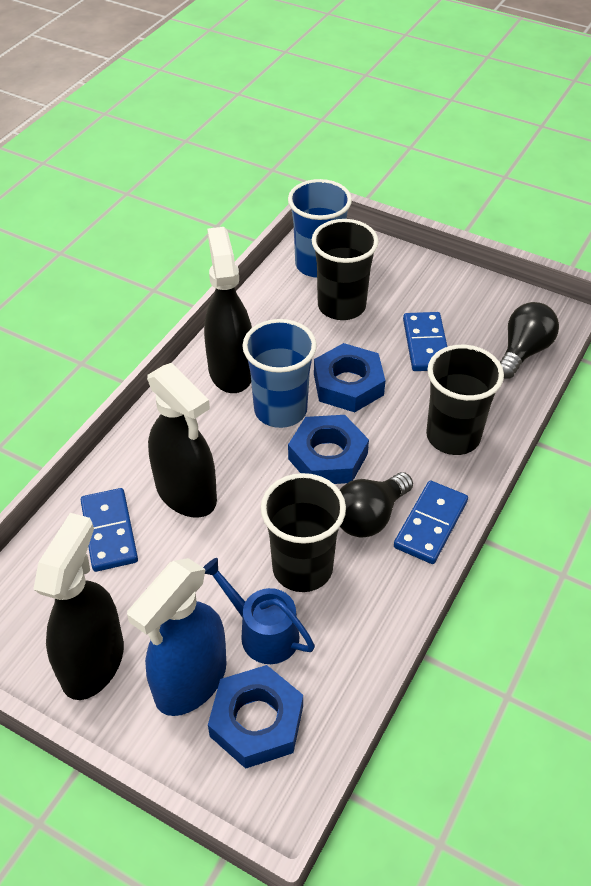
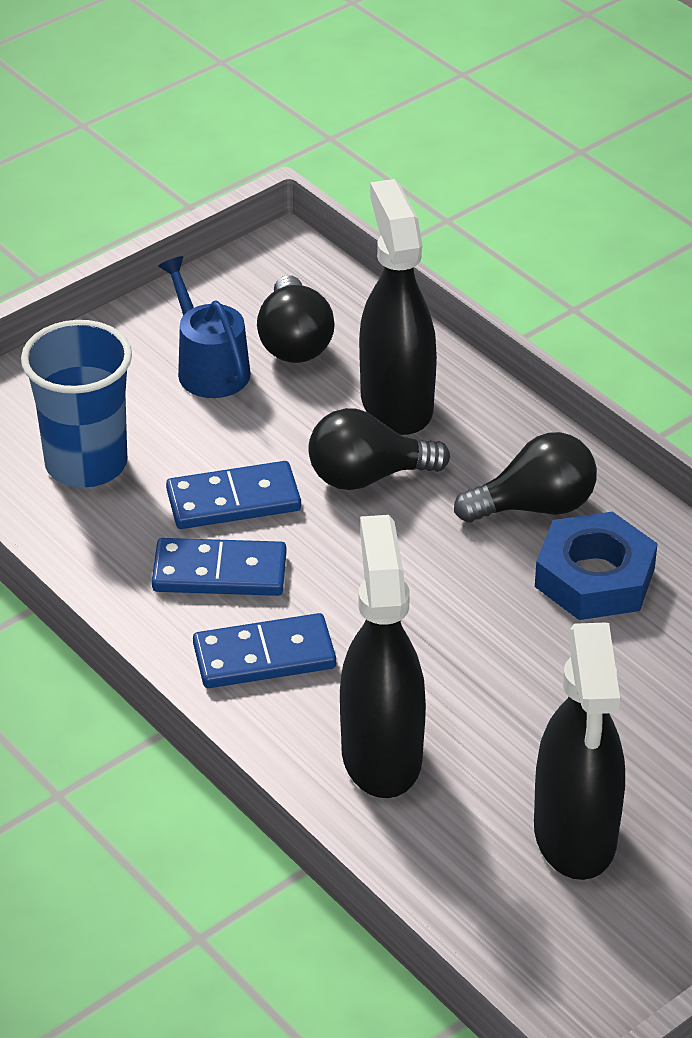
black cup: 3 -> 0
black light bulb: 2 -> 3
blue cup: 2 -> 1
blue nut: 3 -> 1
blue spray bottle: 1 -> 0

